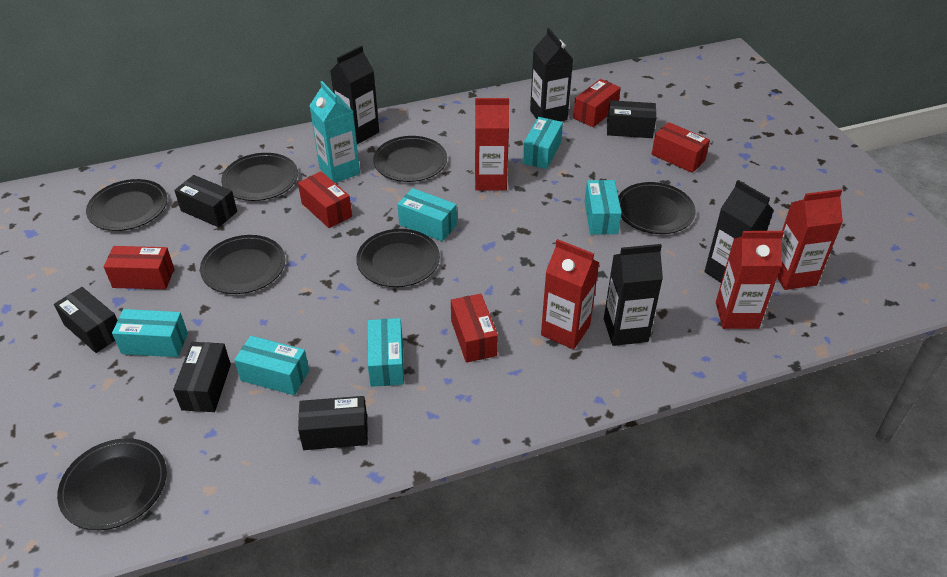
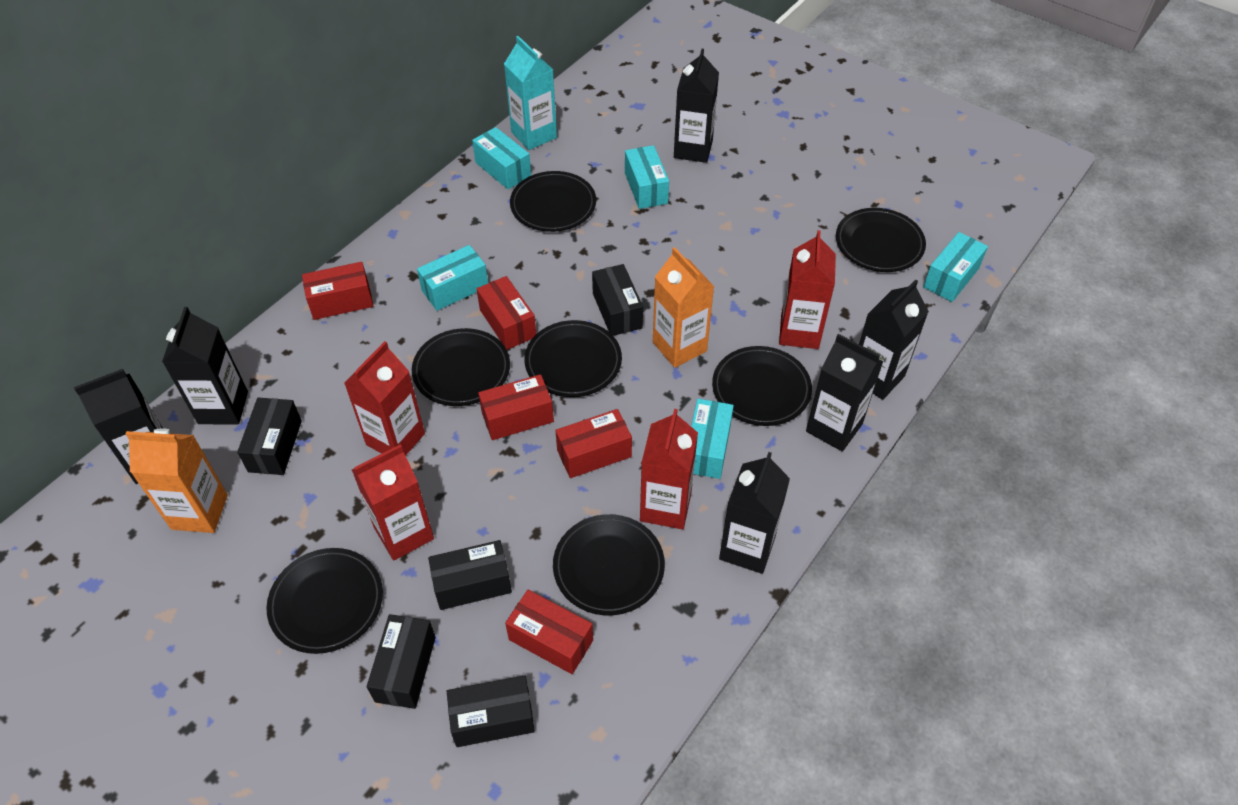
black carton: 4 -> 6
orange carton: 0 -> 2
turquoise box: 6 -> 5

